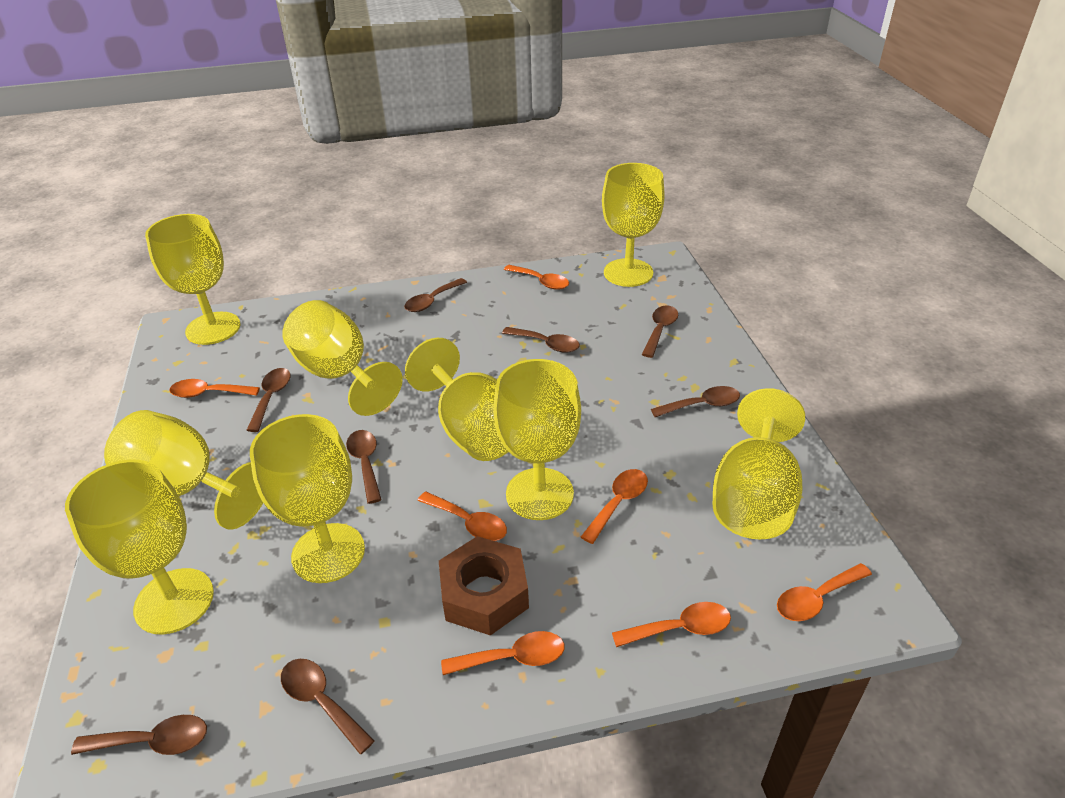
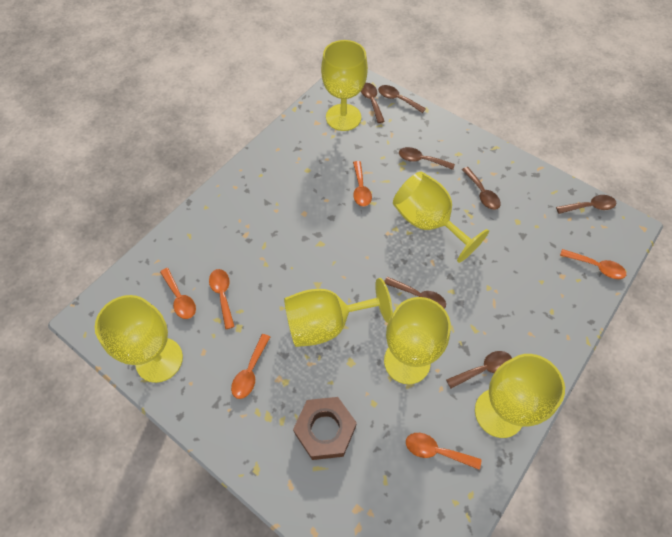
brown spoon: 8 -> 7
orange spoon: 7 -> 6
yellow goblet: 9 -> 6

